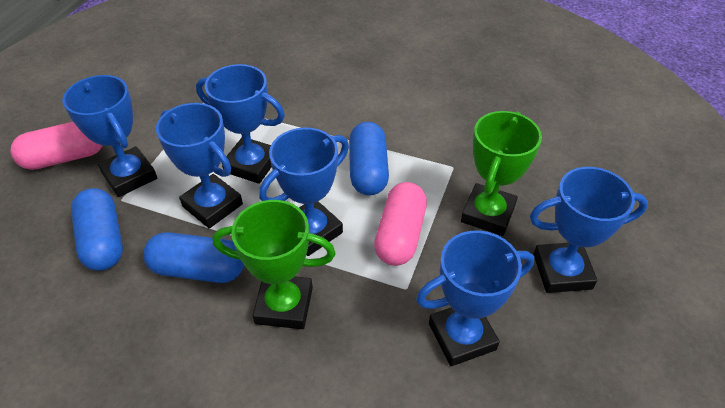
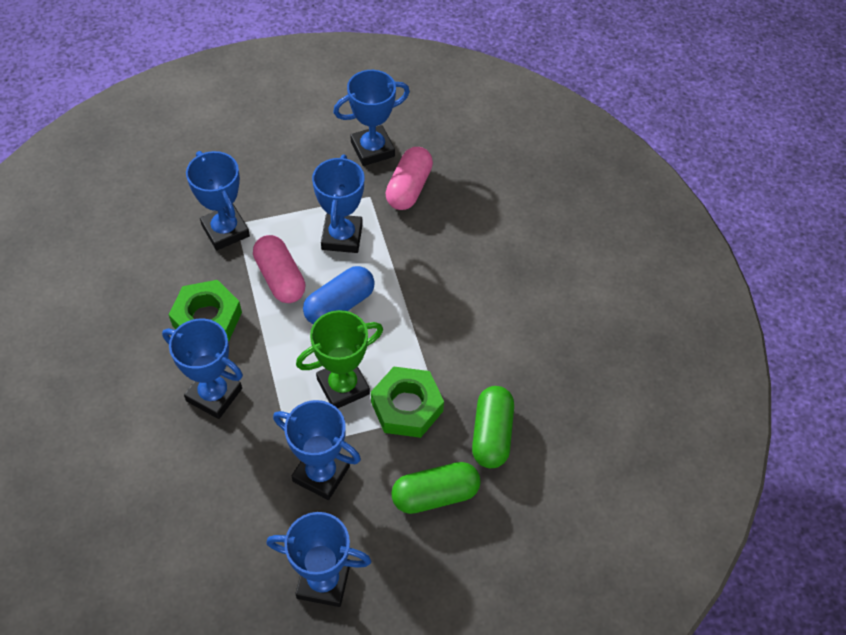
blue capsule: 3 -> 1
green capsule: 0 -> 2
green nut: 0 -> 2
green trophy: 2 -> 1

